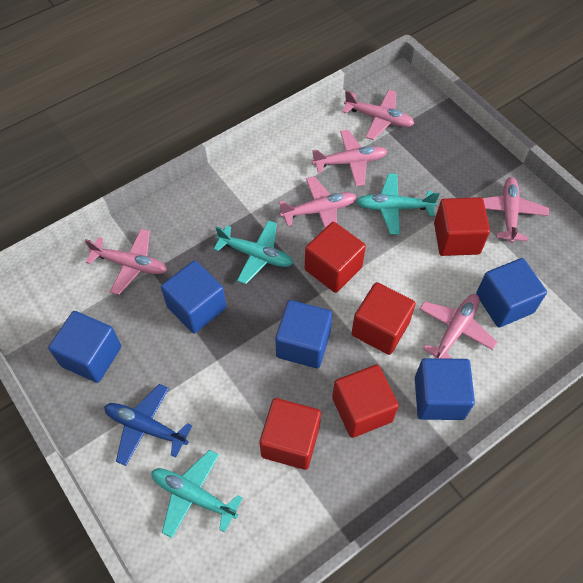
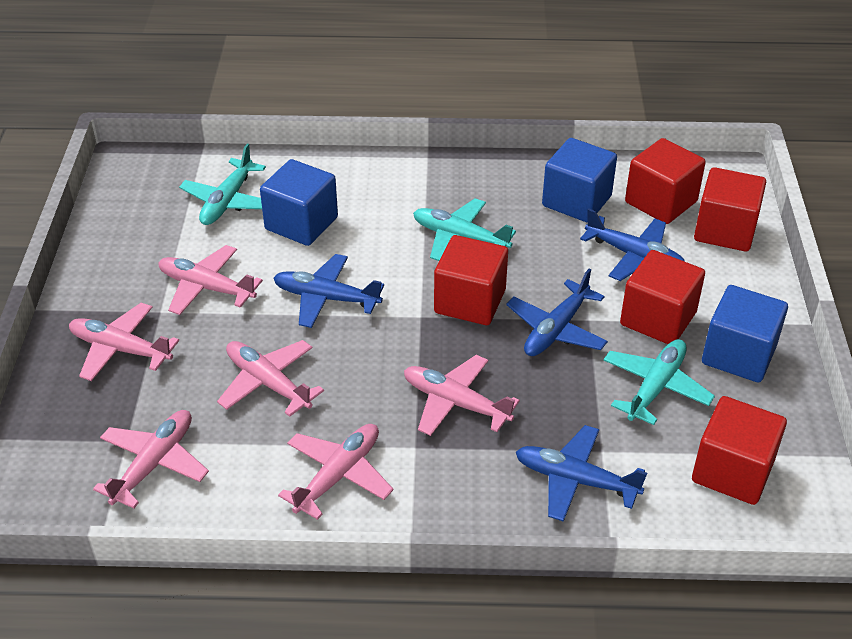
blue cube: 5 -> 3
blue plane: 1 -> 4

